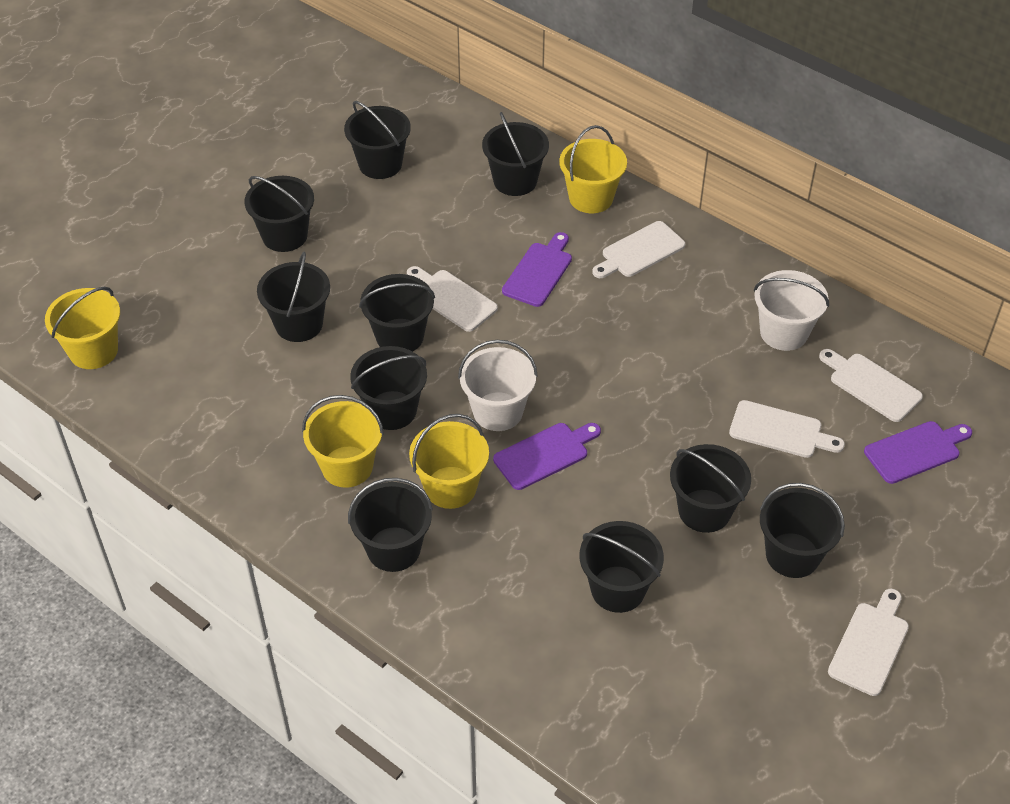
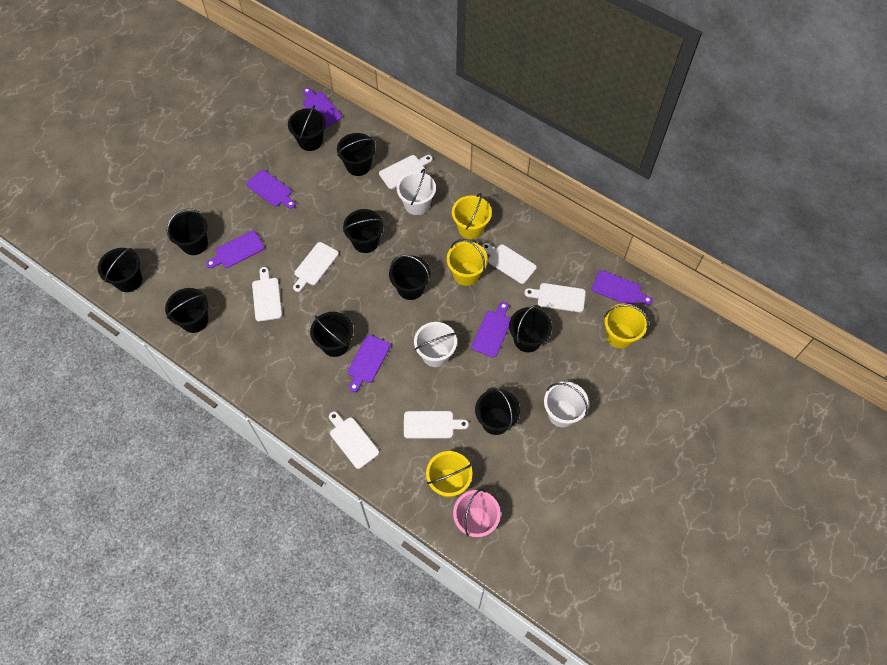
pink bucket: 0 -> 1
purple cutting board: 3 -> 6
white bucket: 2 -> 3
white cutting board: 5 -> 7

